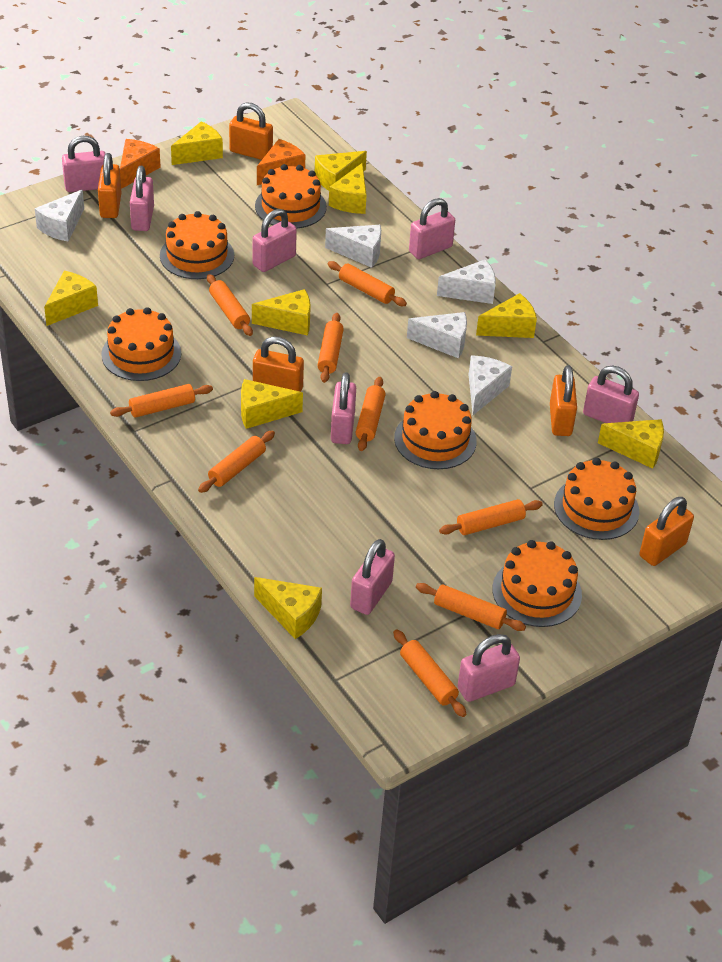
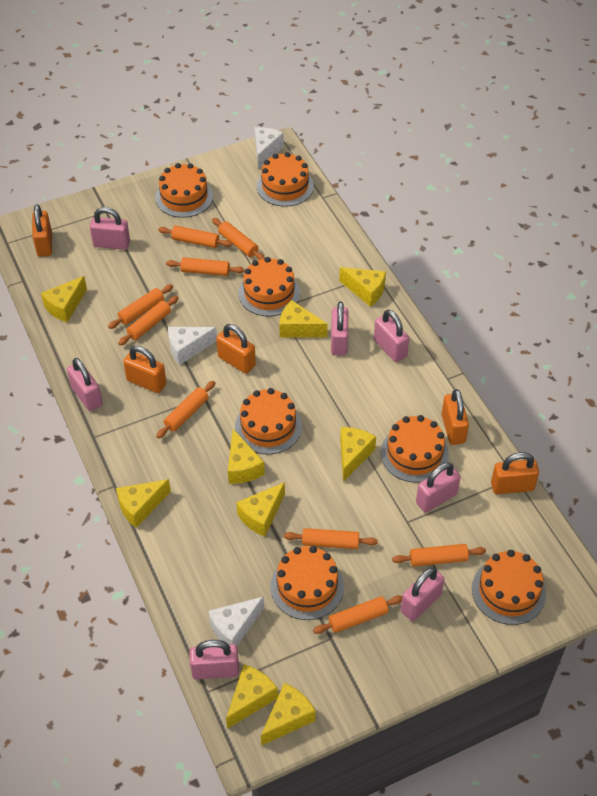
orange cake: 6 -> 7
orange cheese: 2 -> 0
pink padlock: 8 -> 7
white cheese: 5 -> 3

